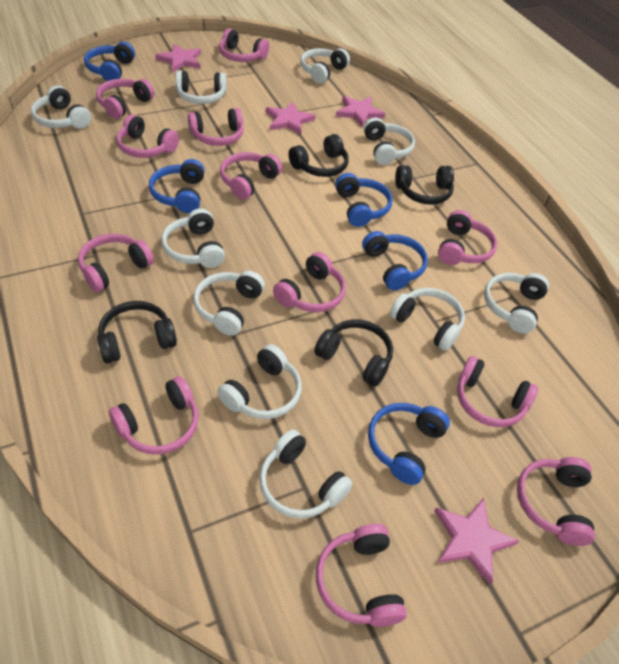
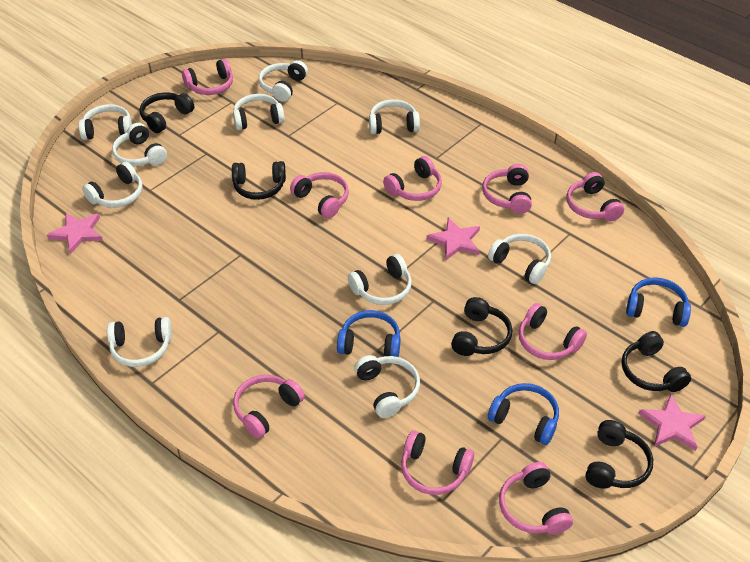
black headphones: 4 -> 5
blue headphones: 5 -> 3
pink headphones: 12 -> 9
pink star: 4 -> 3

